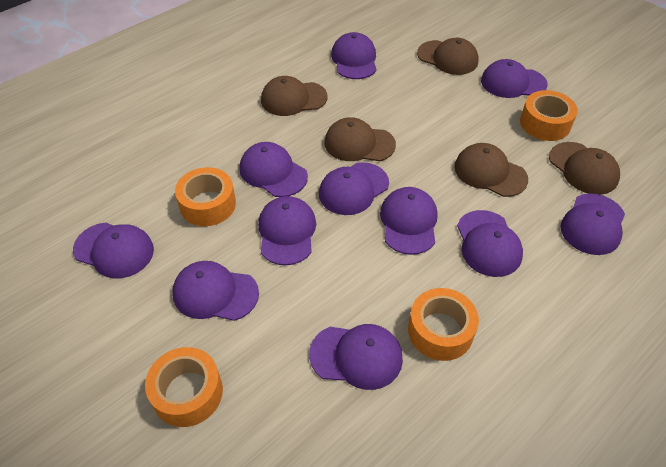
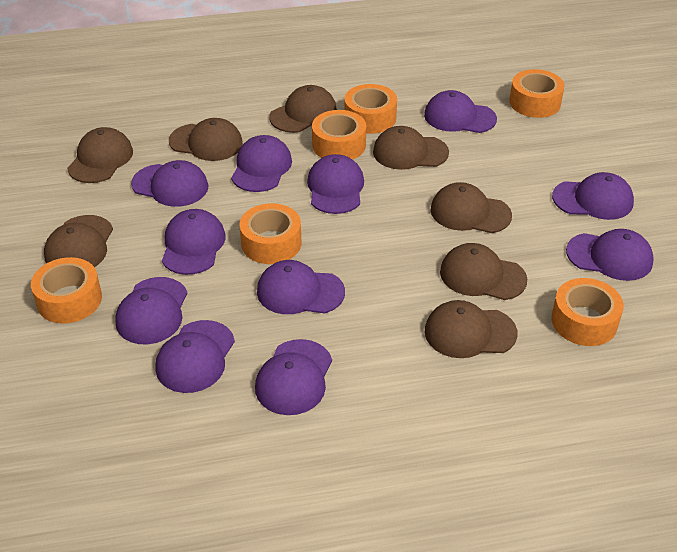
brown cap: 5 -> 8
orange tape: 4 -> 6

